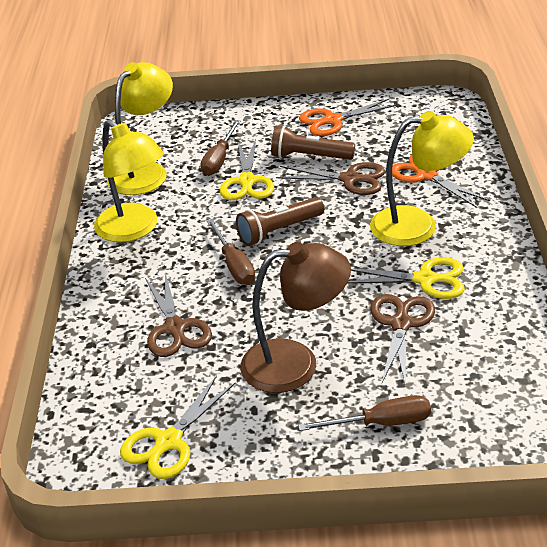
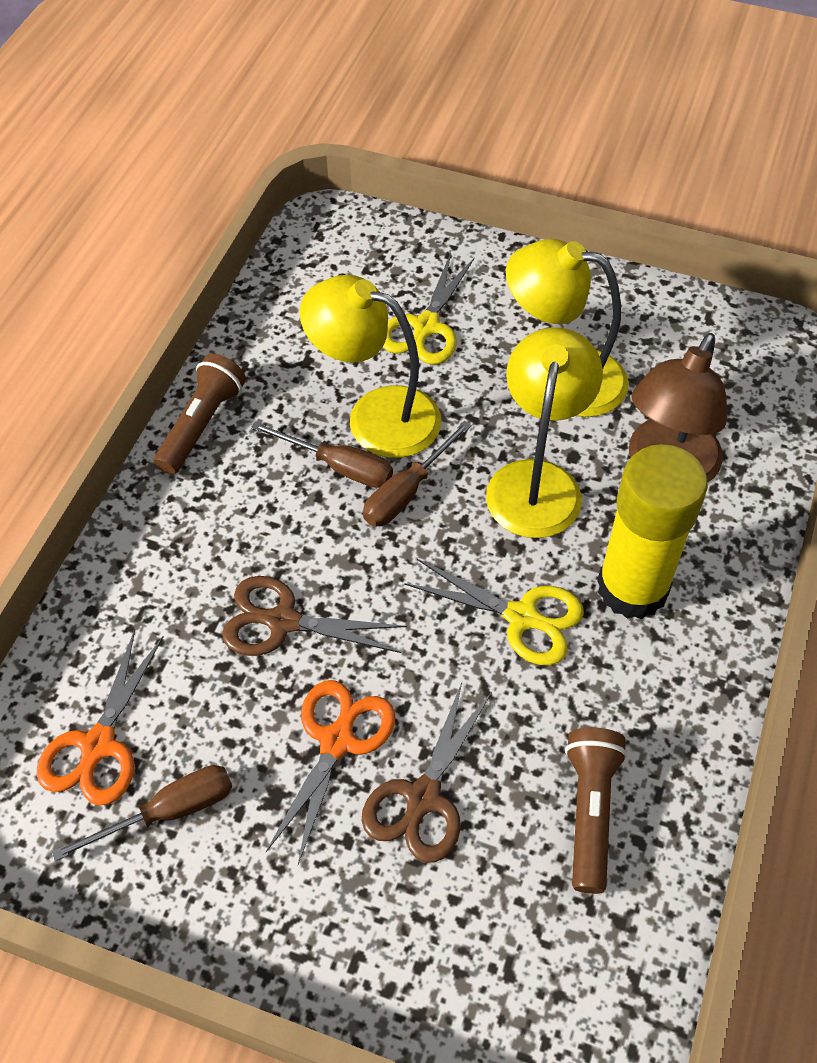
brown scissors: 3 -> 2
yellow glue stick: 0 -> 1
yellow scissors: 3 -> 2

